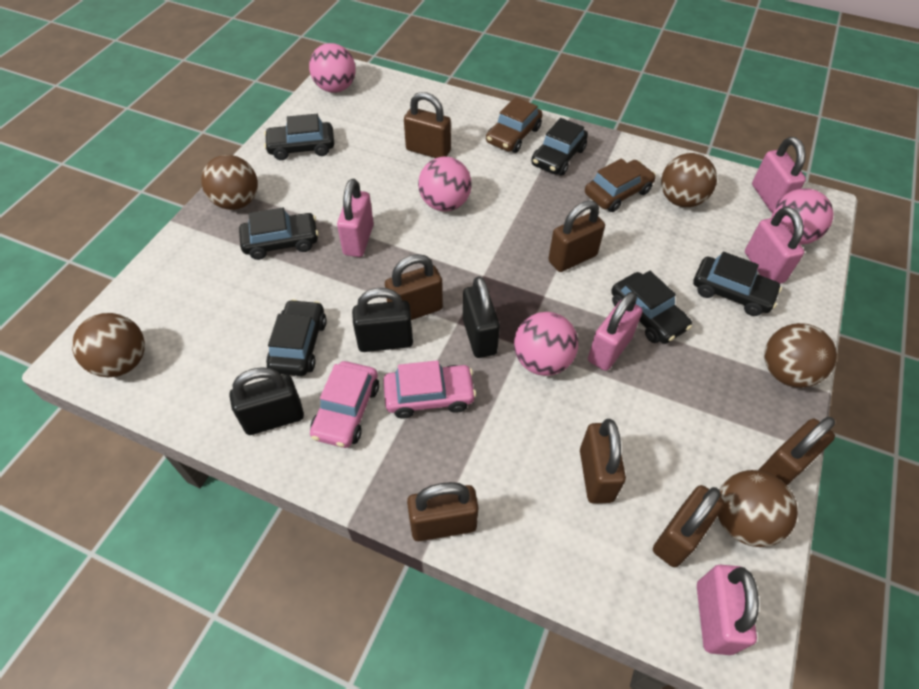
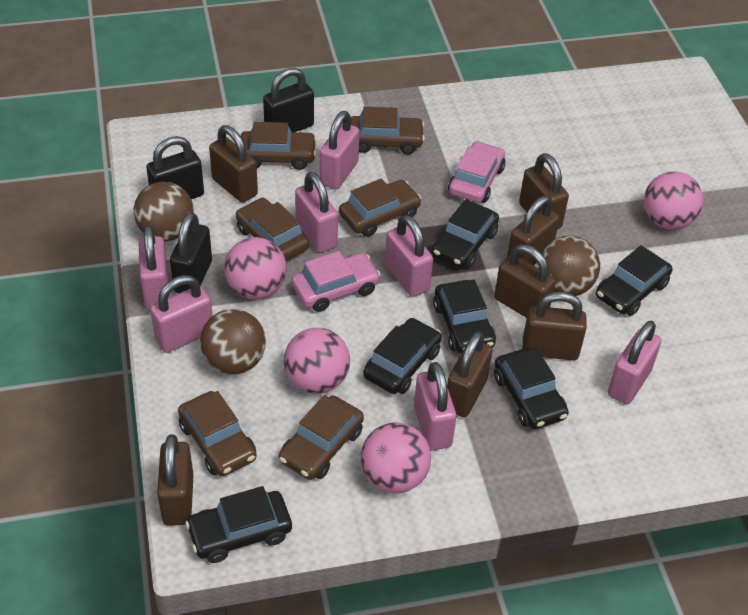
brown ball: 5 -> 3
brown car: 2 -> 6
pink padlock: 5 -> 7

